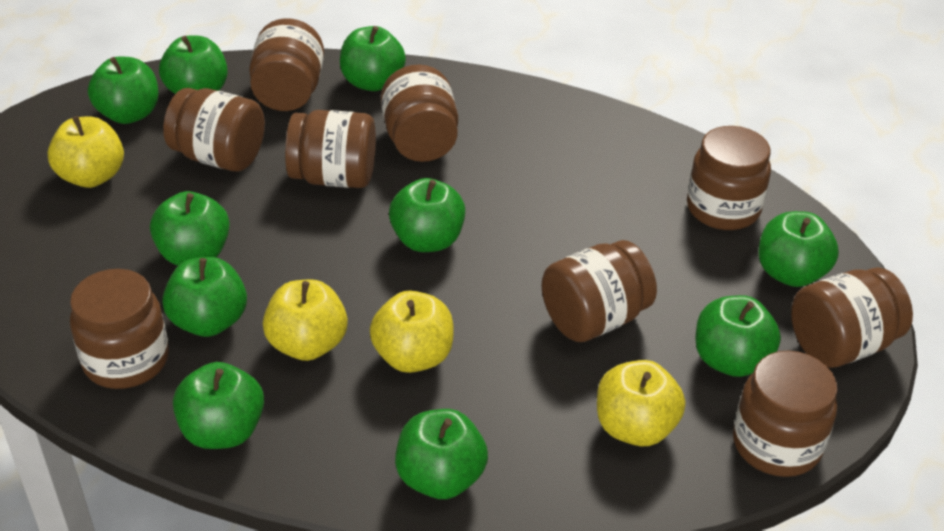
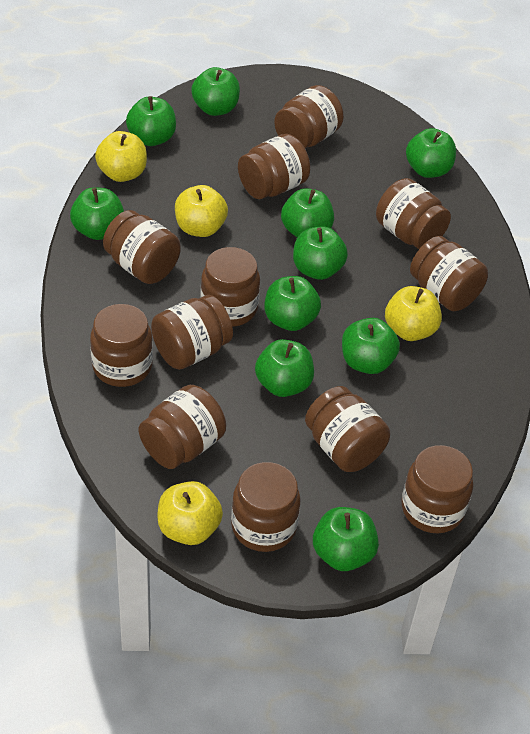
brown jar: 9 -> 12

